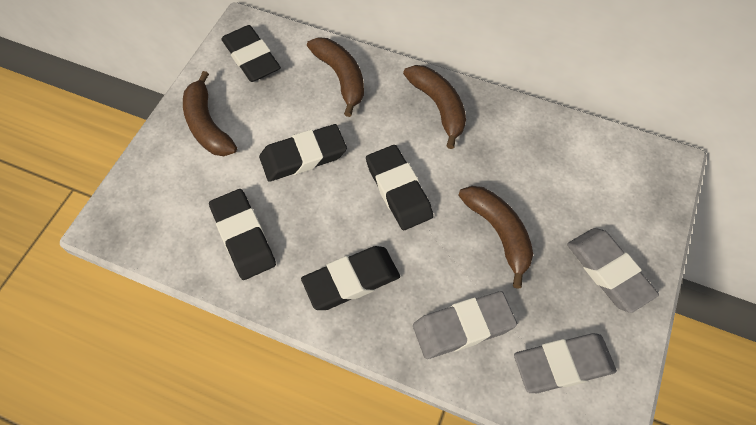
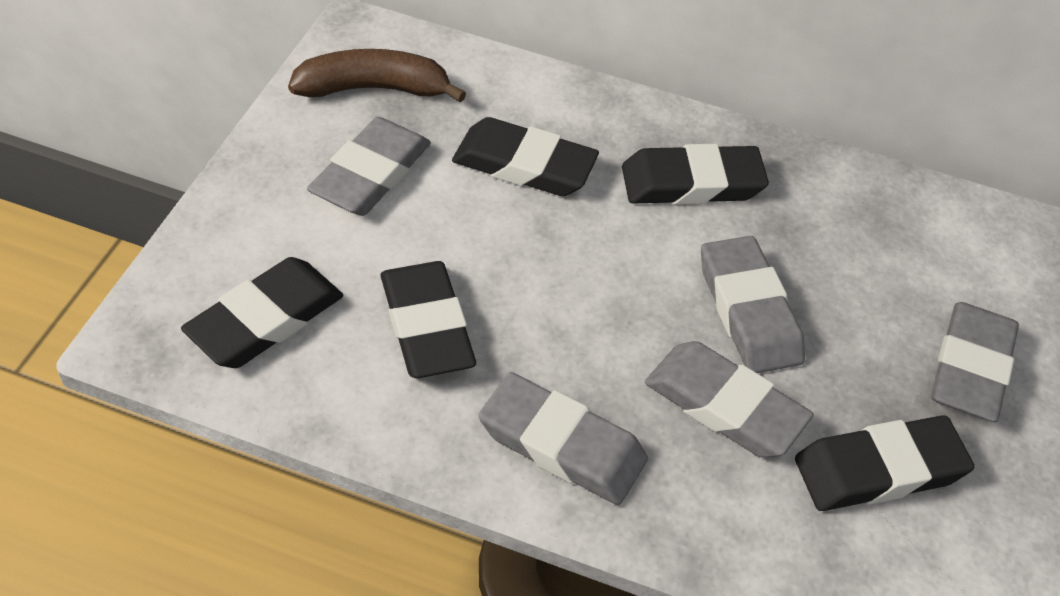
brown banana: 4 -> 1
grey eraser: 3 -> 5

